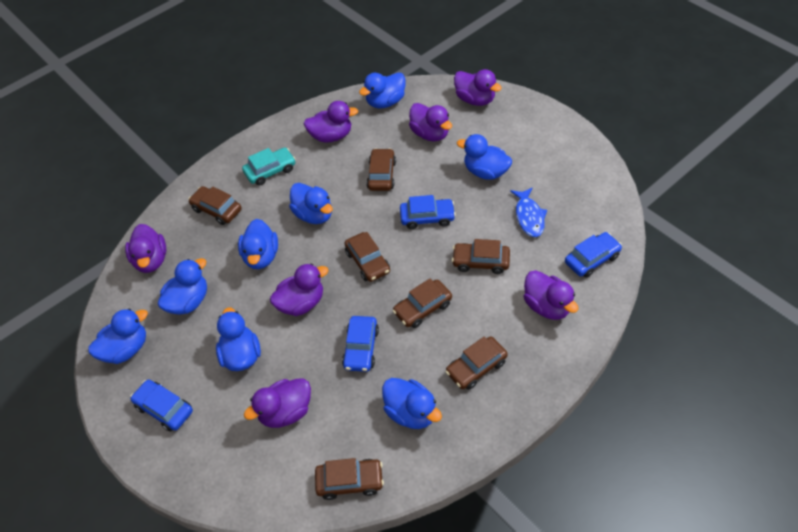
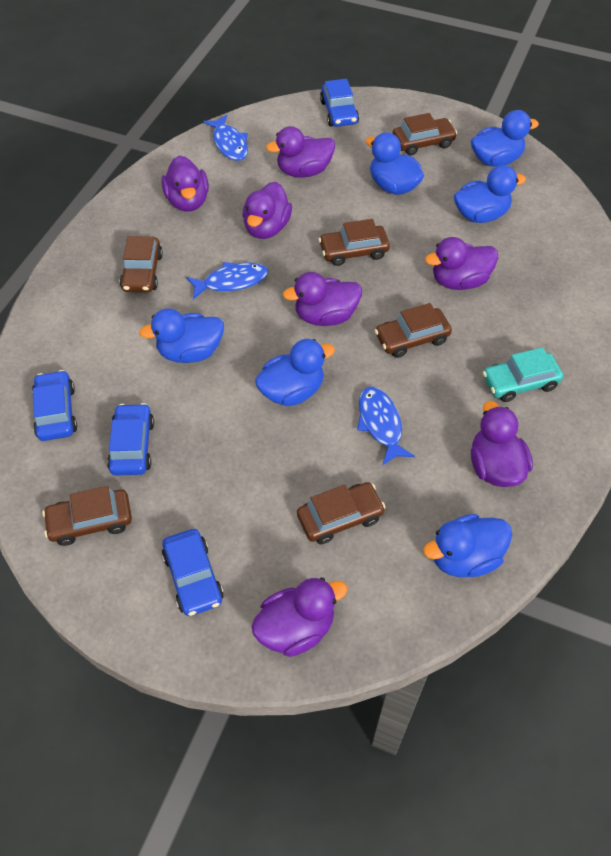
blue duck: 8 -> 6
blue fish: 1 -> 3
brown car: 7 -> 6

